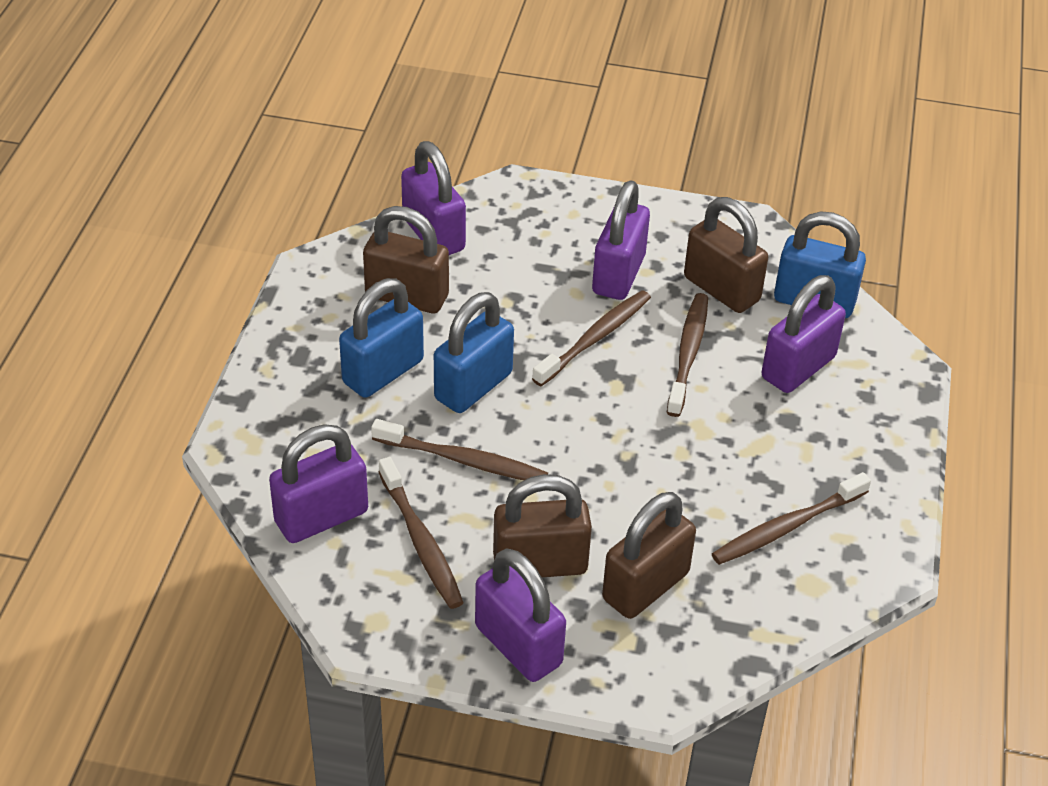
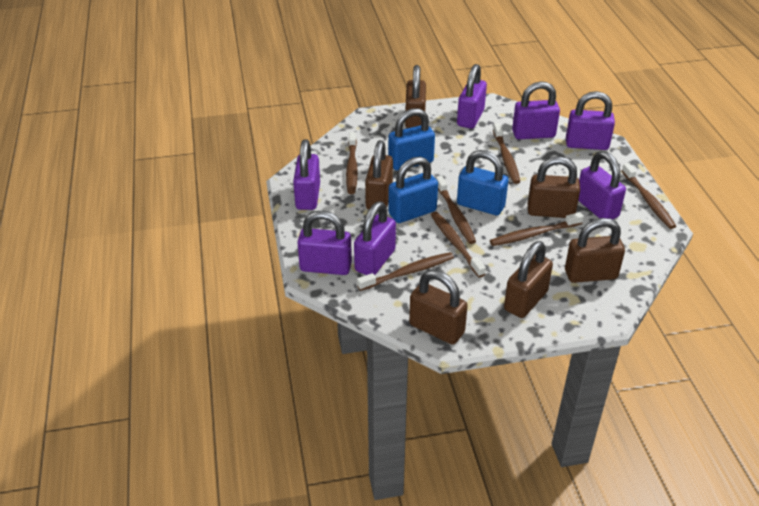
brown padlock: 4 -> 6
brown toothbrush: 5 -> 7
purple padlock: 5 -> 7

